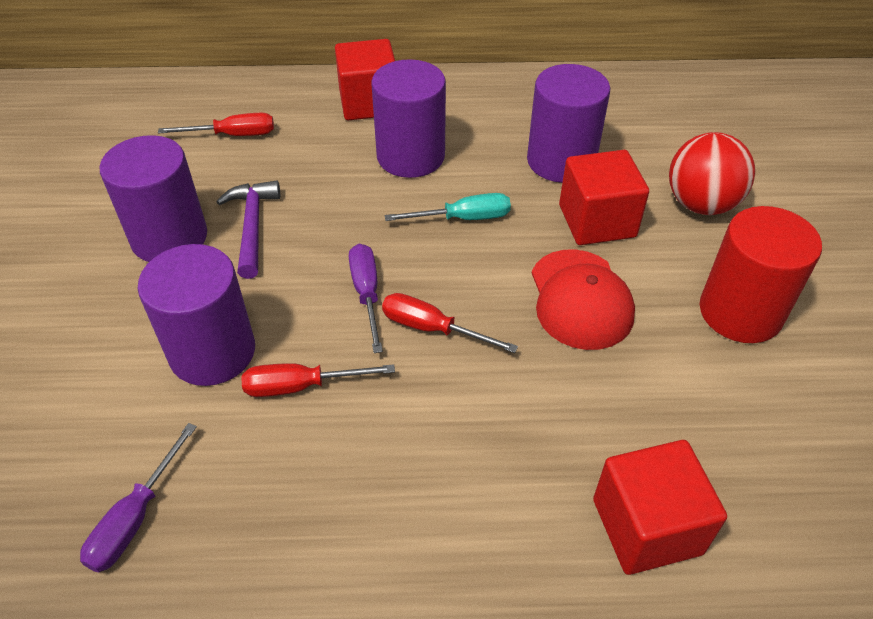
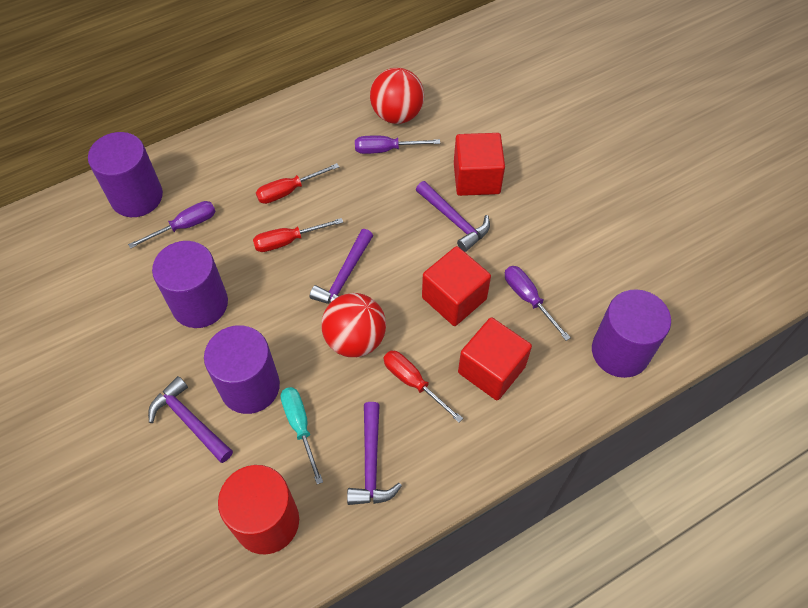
purple hammer: 1 -> 4
purple screwdriver: 2 -> 3
red ball: 1 -> 2
red cap: 1 -> 0

